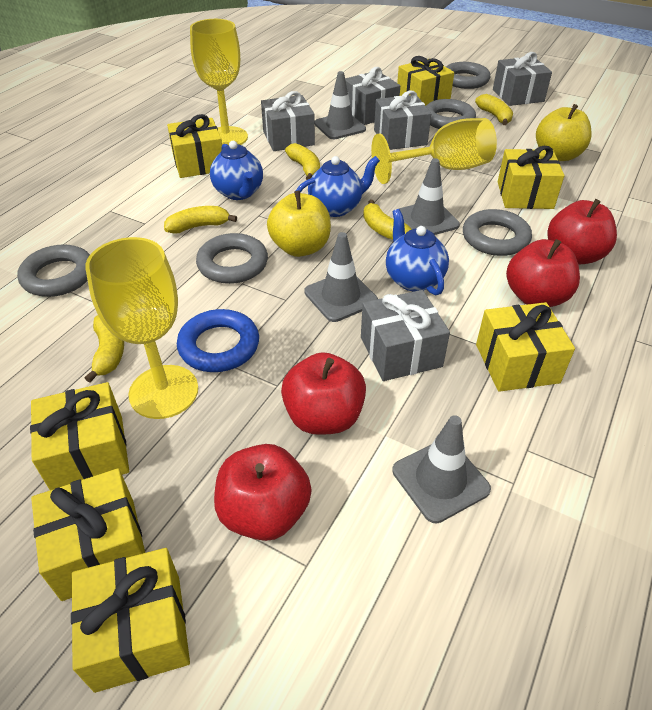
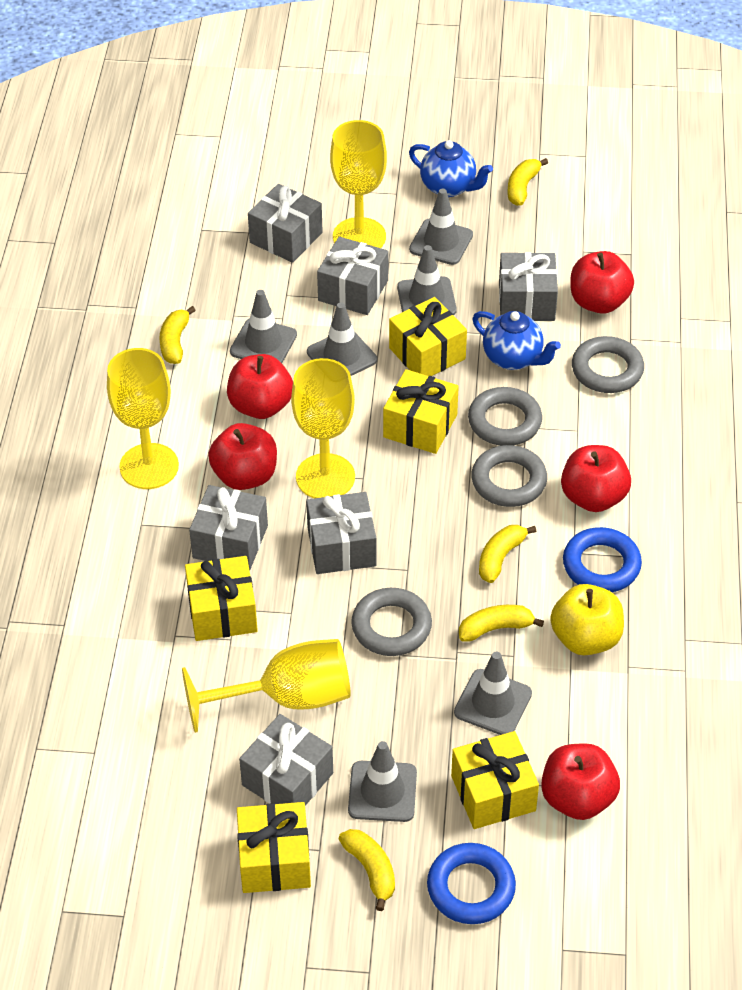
blue ring: 1 -> 2
blue teapot: 3 -> 2
grey gift: 5 -> 6
grey ring: 5 -> 4
grey traffic cone: 4 -> 6
red apple: 4 -> 5
yellow apple: 2 -> 1
yellow gift: 7 -> 5
yellow goblet: 3 -> 4

